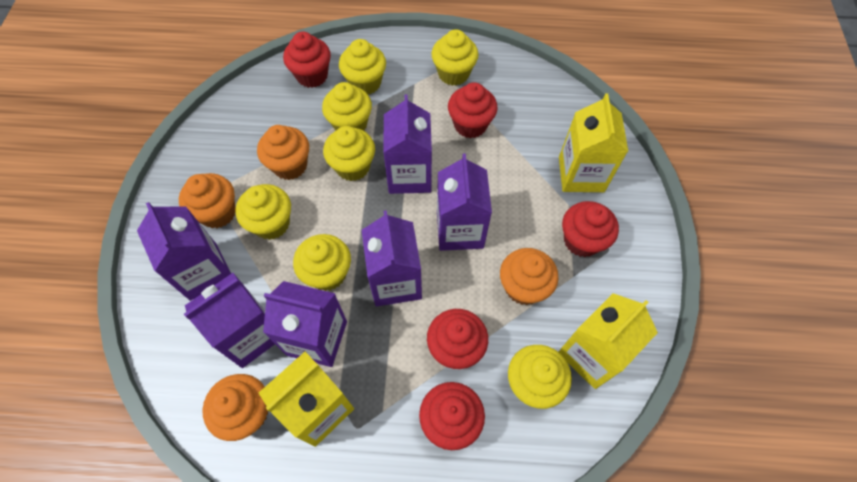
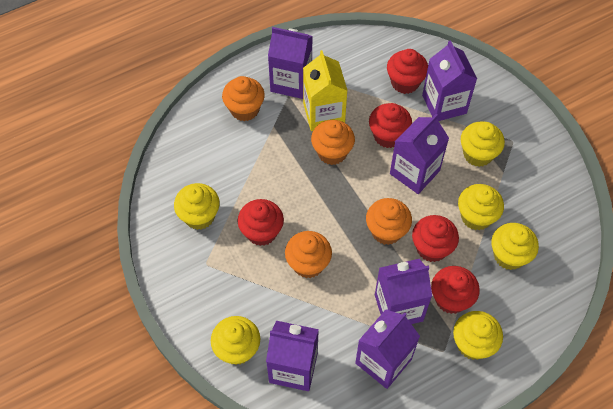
yellow carton: 3 -> 1
yellow cupcake: 7 -> 6

